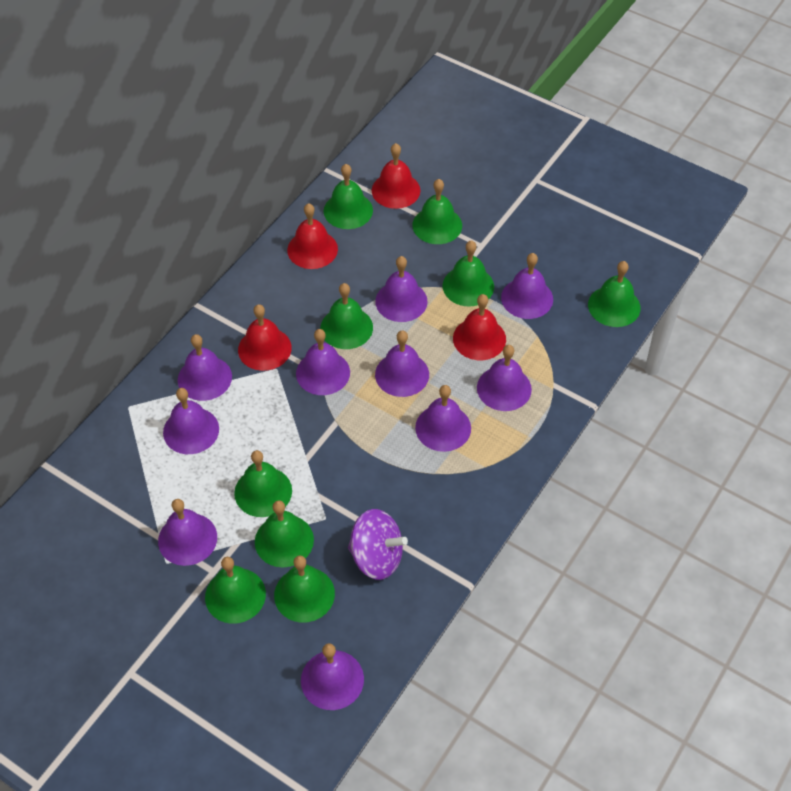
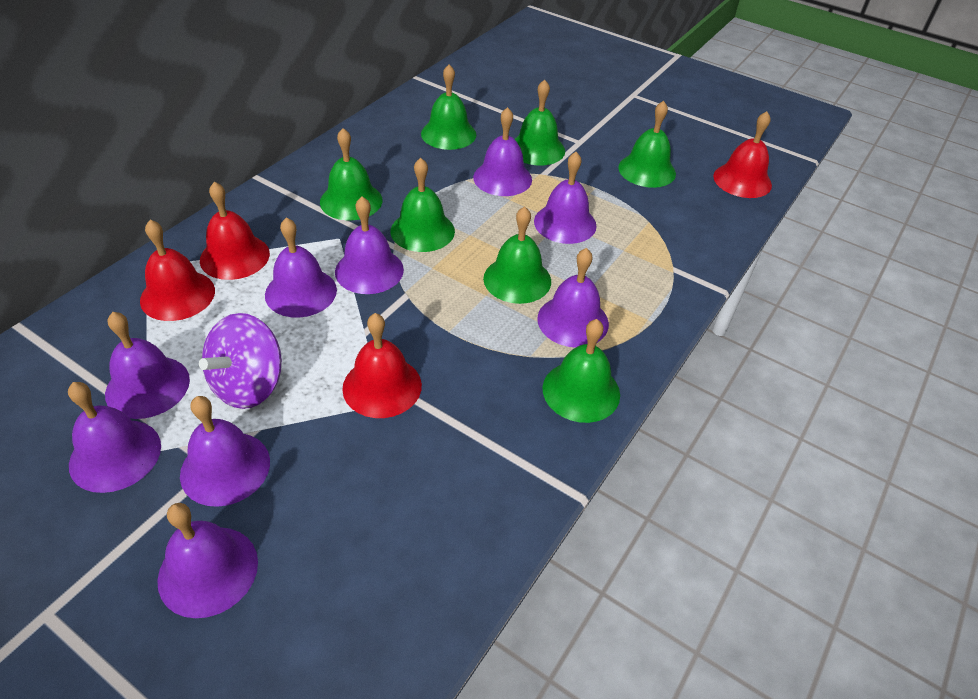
green bell: 9 -> 7
purple bell: 10 -> 9

